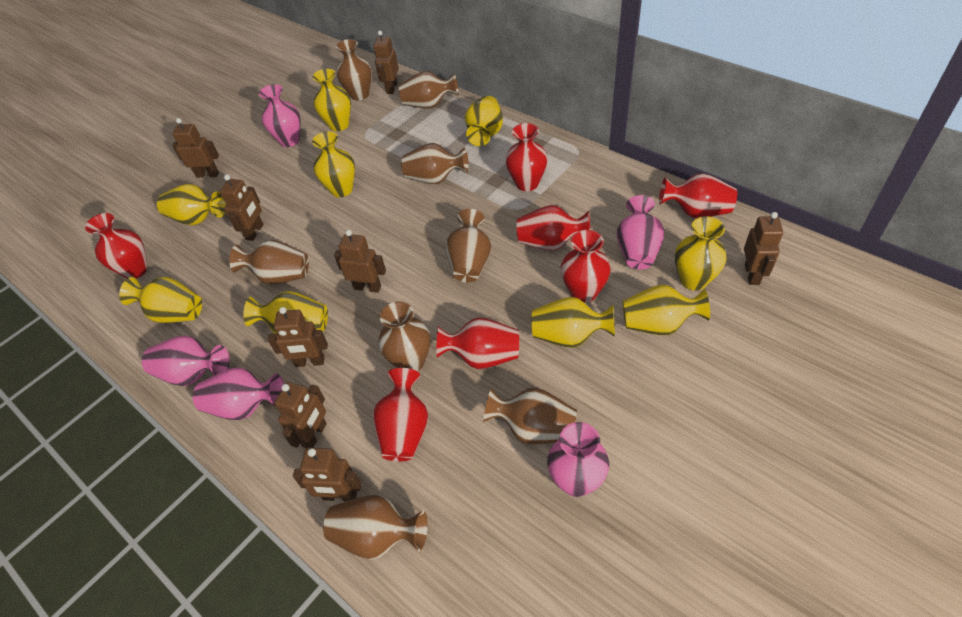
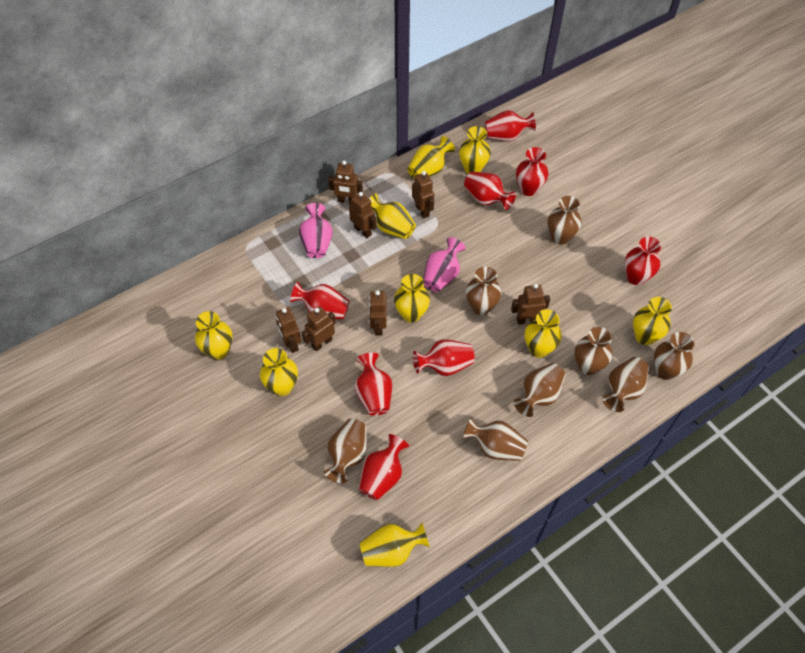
brown robot: 8 -> 7
pink vase: 5 -> 2
red vase: 7 -> 8

